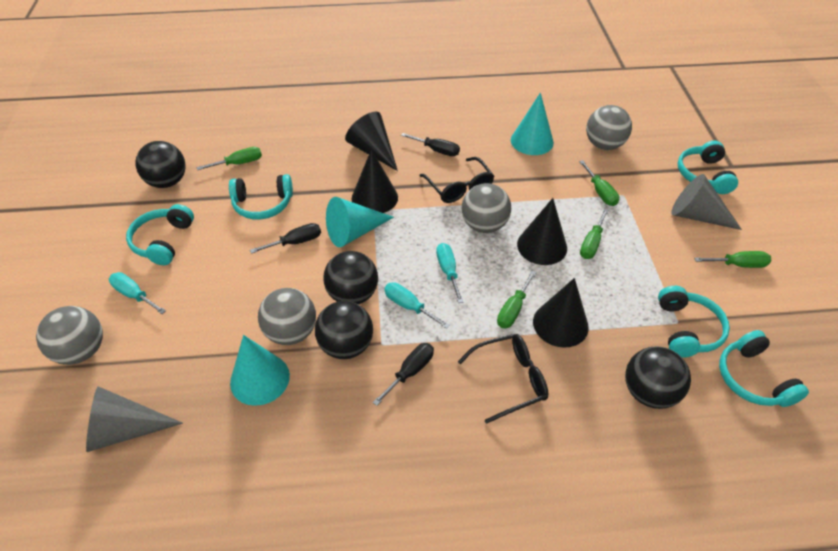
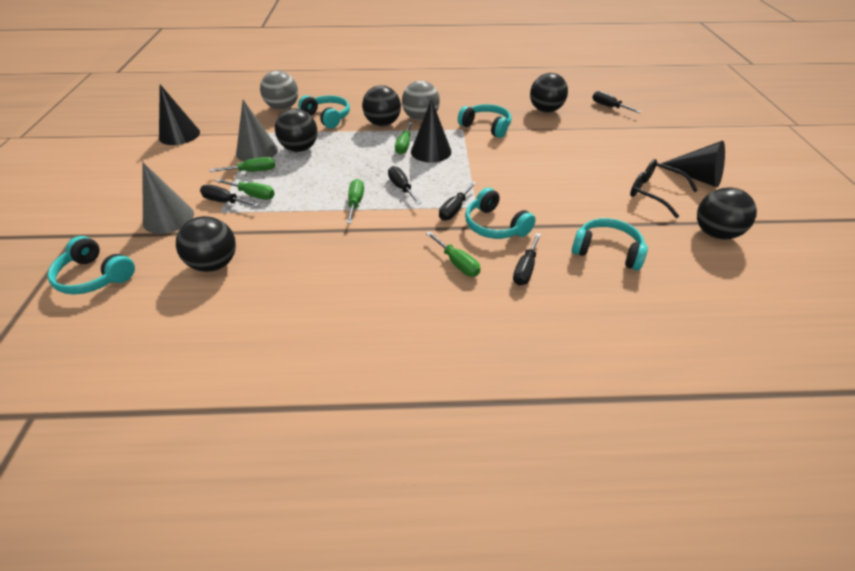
black ball: 4 -> 5
black cone: 4 -> 3
black glasses: 2 -> 1
black screwdriver: 3 -> 5
grey ball: 4 -> 2
turquoise cone: 3 -> 0
turquoise screwdriver: 3 -> 0

